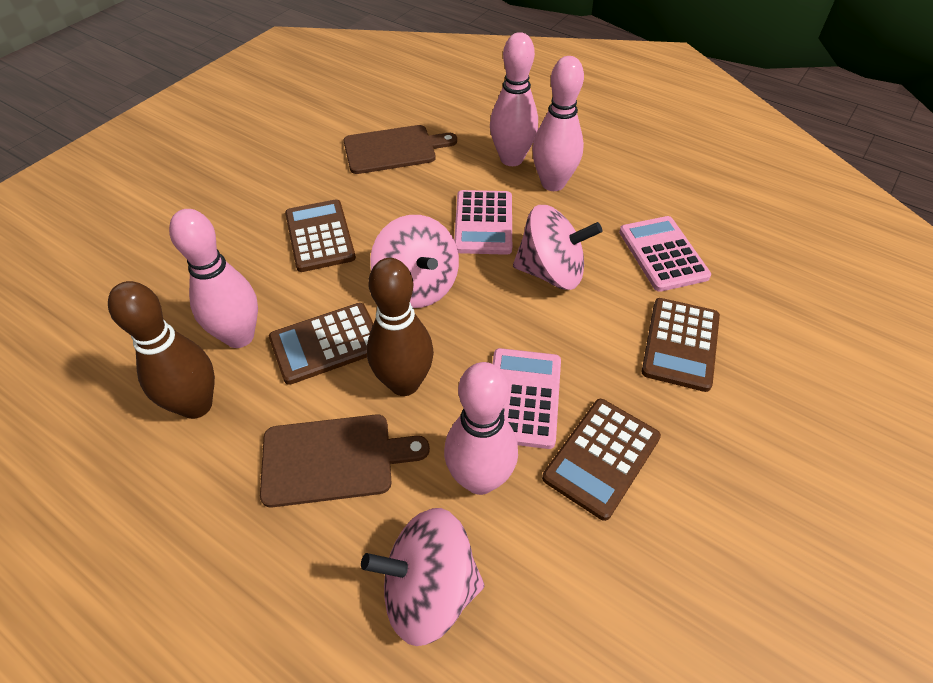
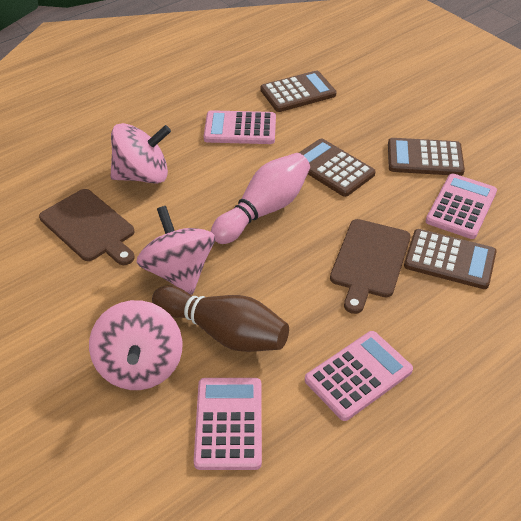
brown bowling pin: 2 -> 1
pink bowling pin: 4 -> 1
pink calculator: 3 -> 4

